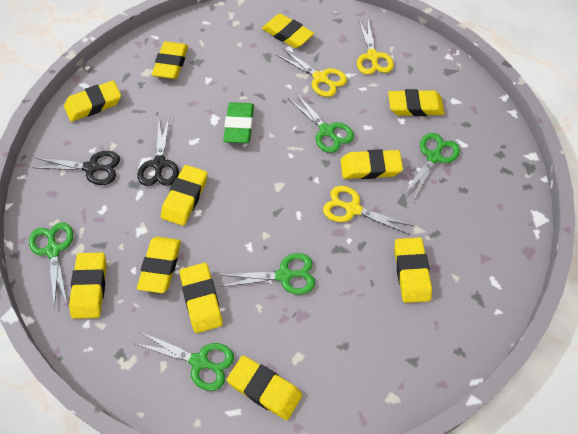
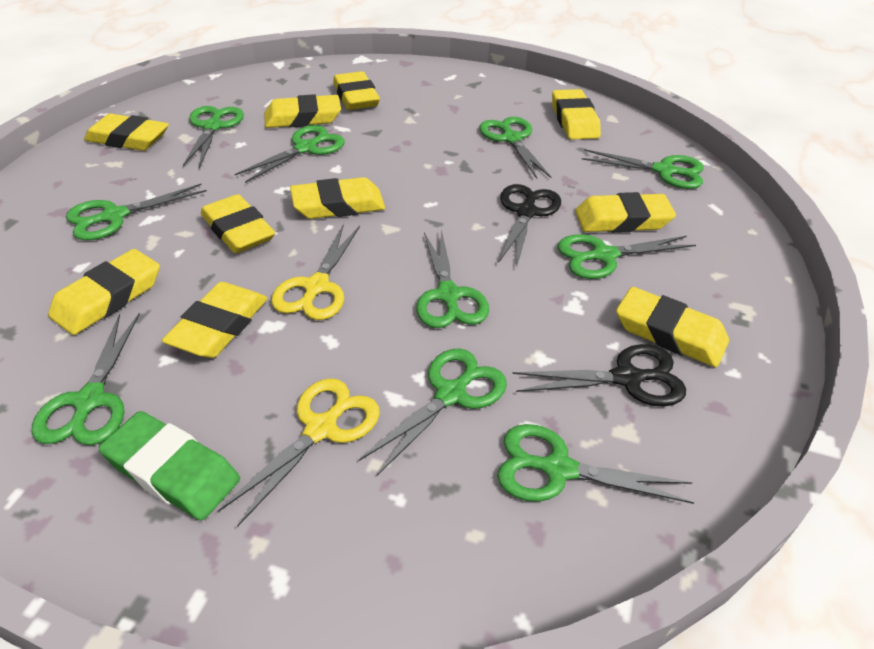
green scissors: 5 -> 10
yellow eraser: 11 -> 10
yellow scissors: 3 -> 2

